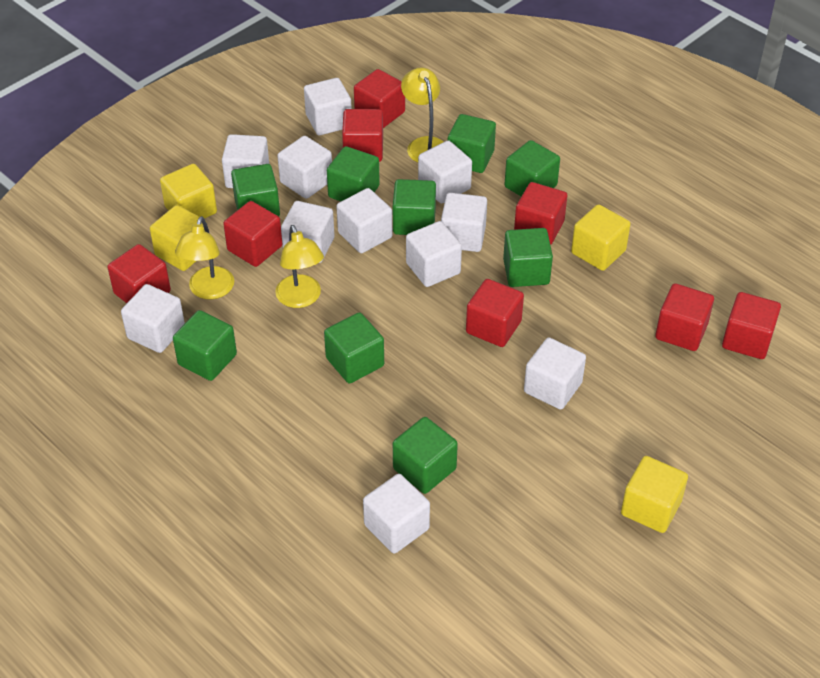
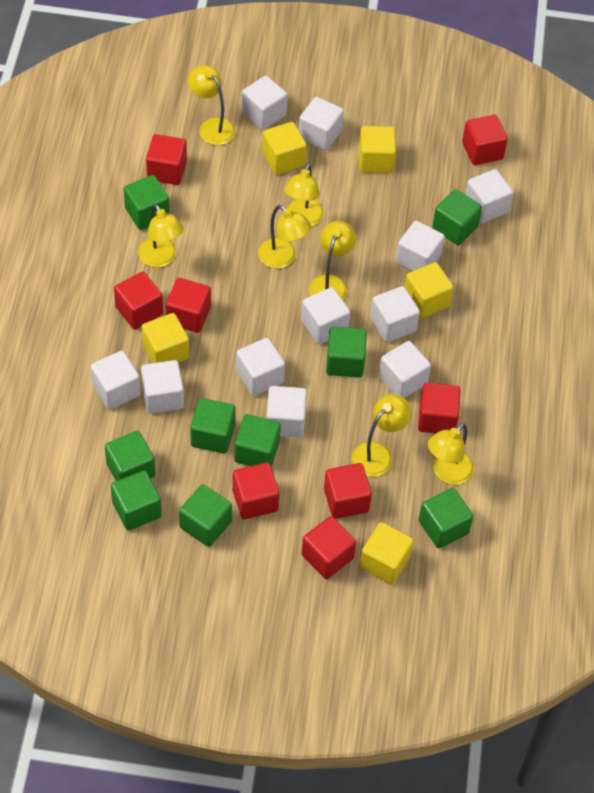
yellow cube: 4 -> 5
yellow lamp: 3 -> 7

